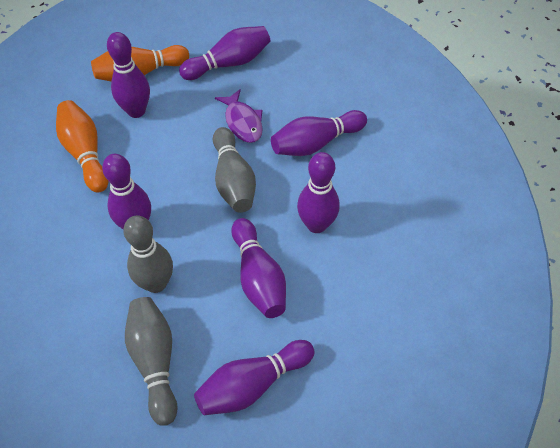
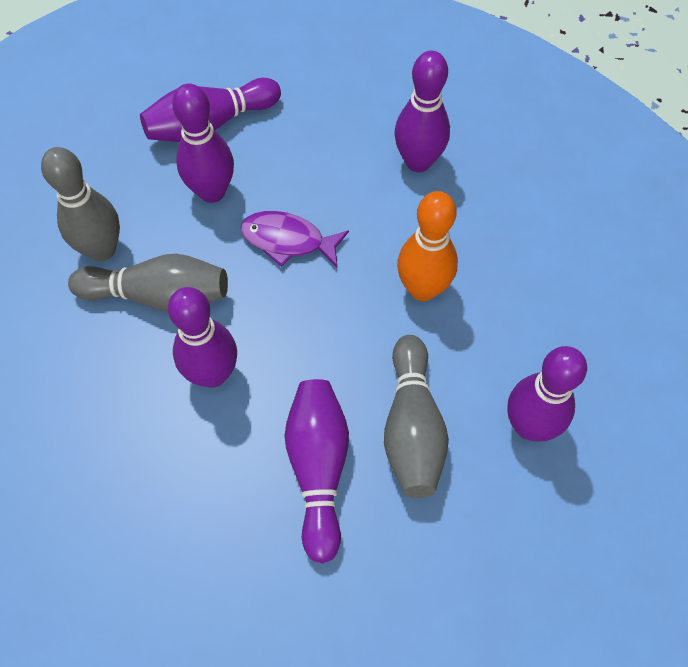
orange bowling pin: 2 -> 1
purple bowling pin: 7 -> 6

